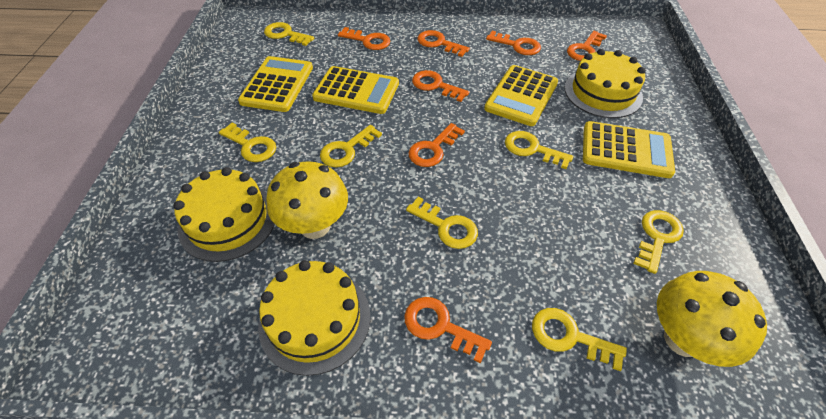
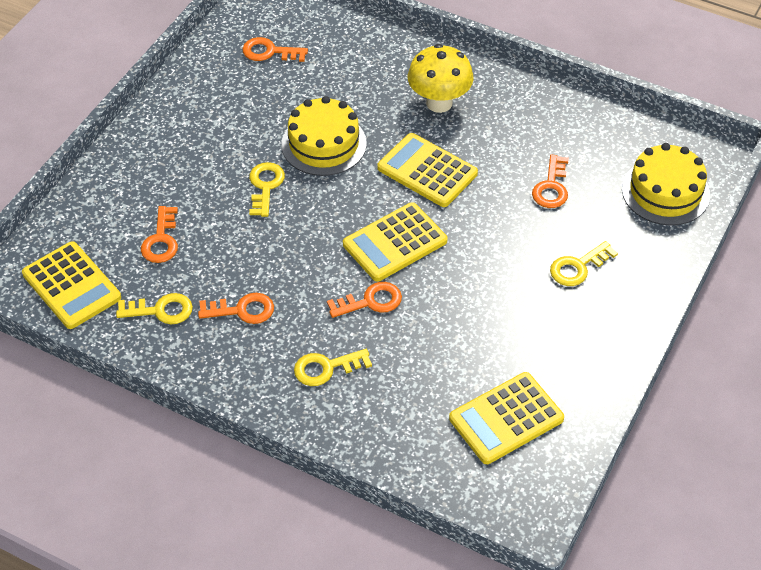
orange key: 7 -> 5
yellow cake: 3 -> 2
yellow key: 7 -> 4
yellow mushroom: 2 -> 1

